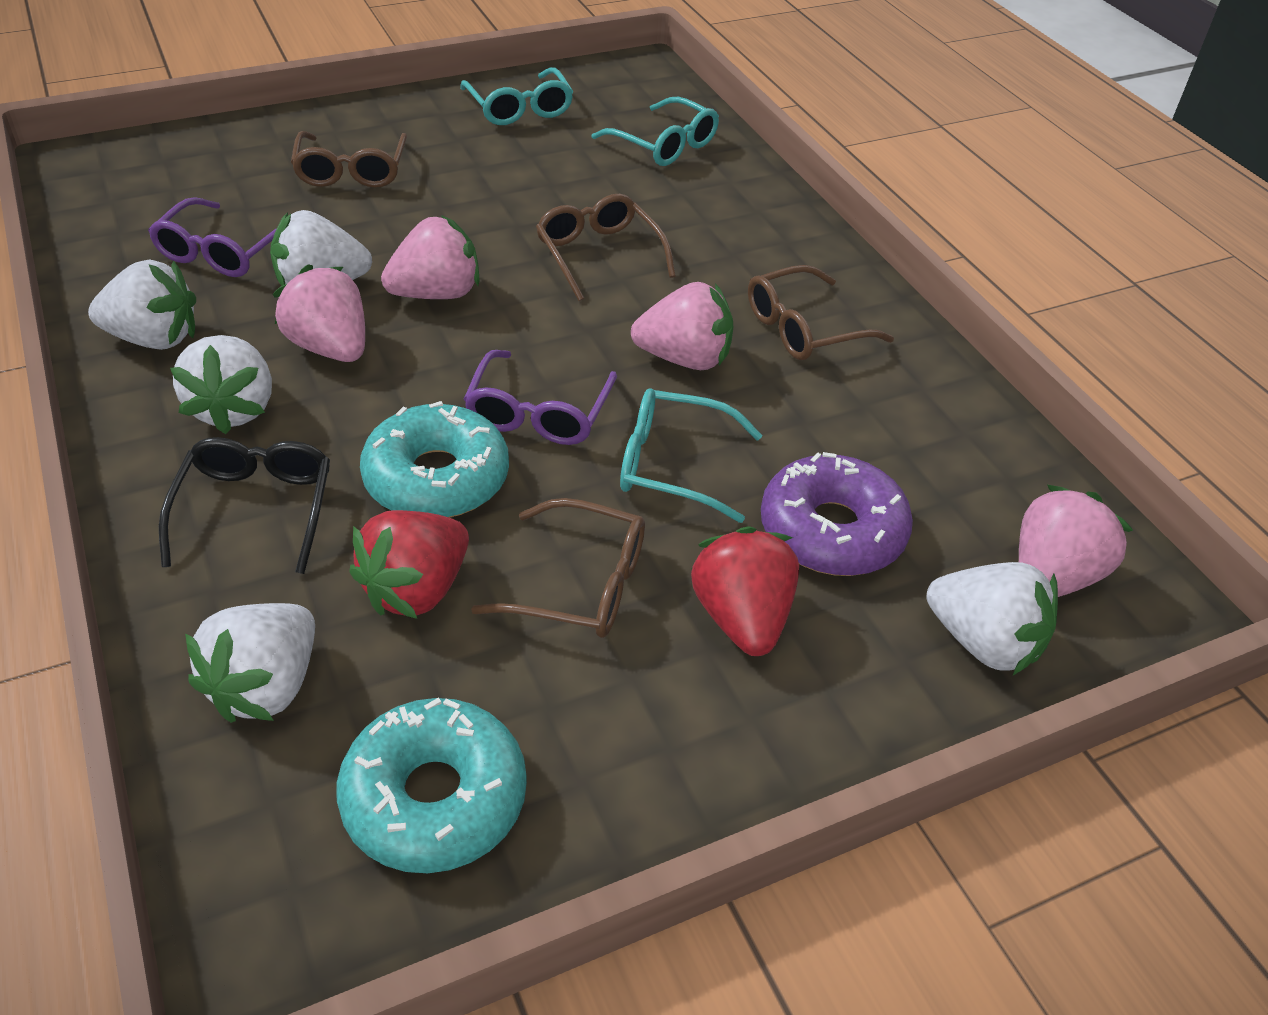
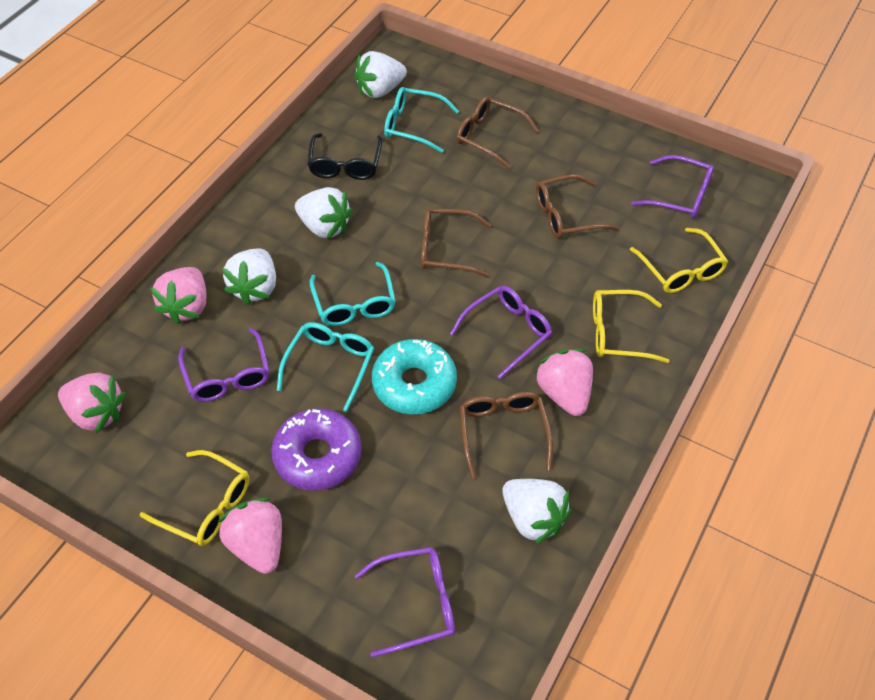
purple glasses: 2 -> 4
red strawberry: 2 -> 0
turquoise donut: 2 -> 1
white strawberry: 5 -> 4
yellow glasses: 0 -> 3

